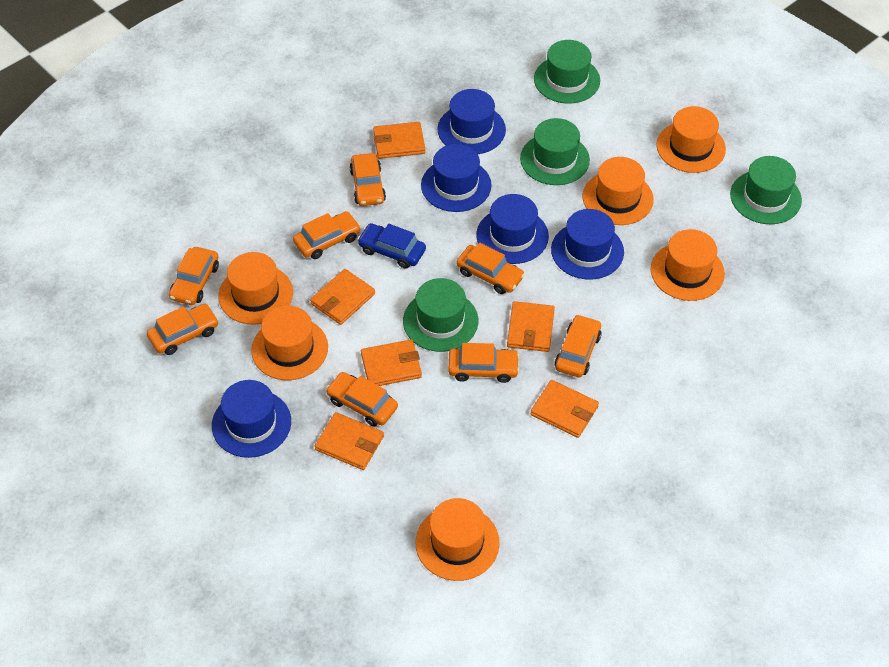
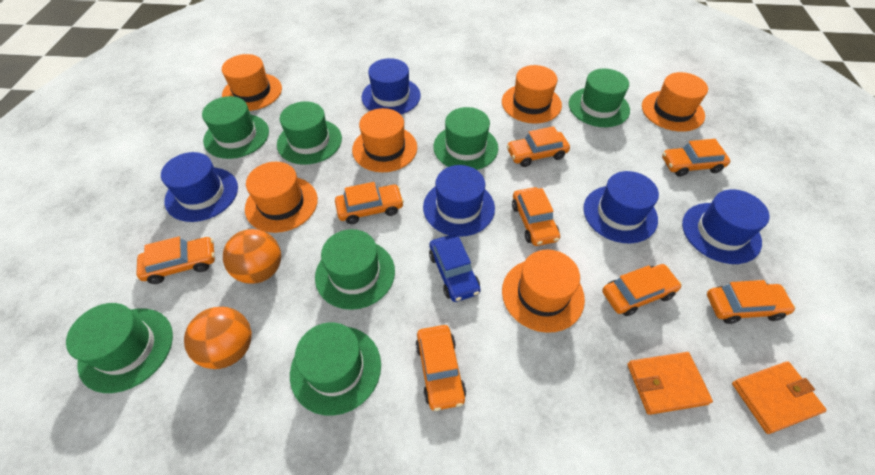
green hat: 4 -> 7
orange ball: 0 -> 2
orange wallet: 6 -> 2

